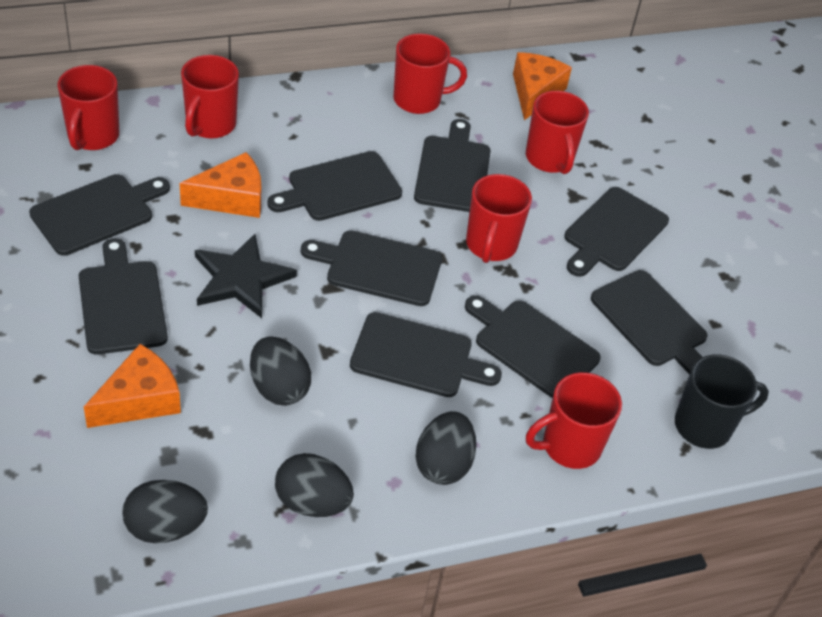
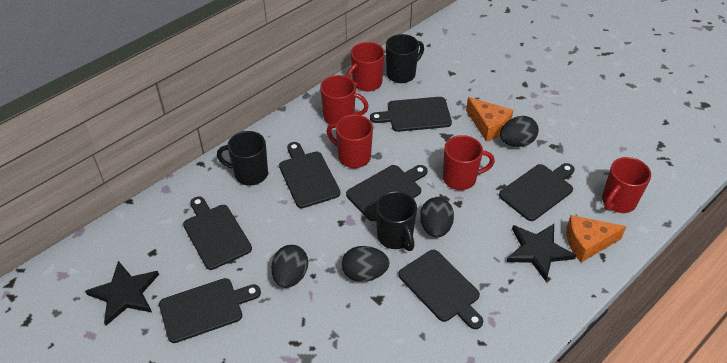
black cutting board: 9 -> 7
black mug: 1 -> 3
black star: 1 -> 2
orange cheese: 3 -> 2
red mug: 6 -> 5

